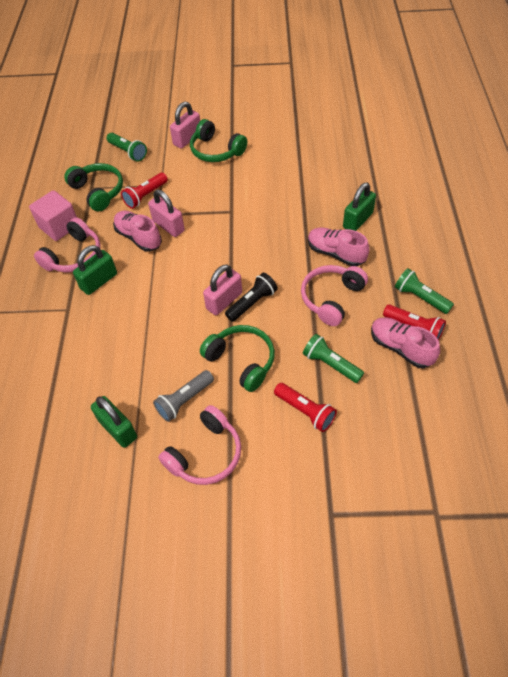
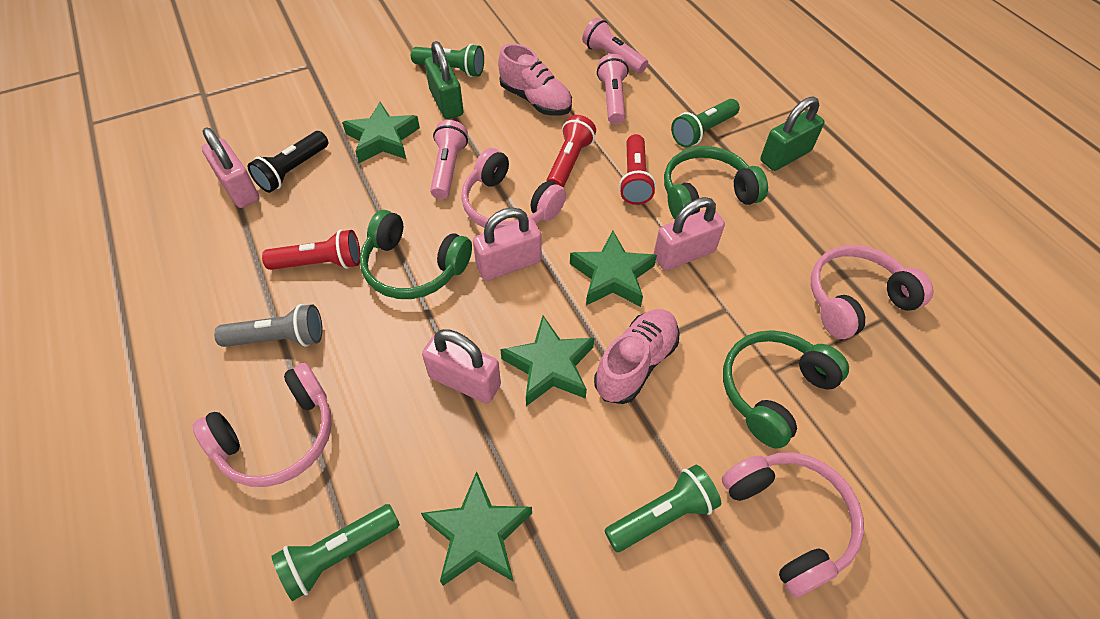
green flashlight: 3 -> 4
green padlock: 3 -> 2
green star: 0 -> 4
pink cube: 1 -> 0
pink flashlight: 0 -> 3
pink headphones: 3 -> 4
pink padlock: 3 -> 4
pink shoe: 3 -> 2

